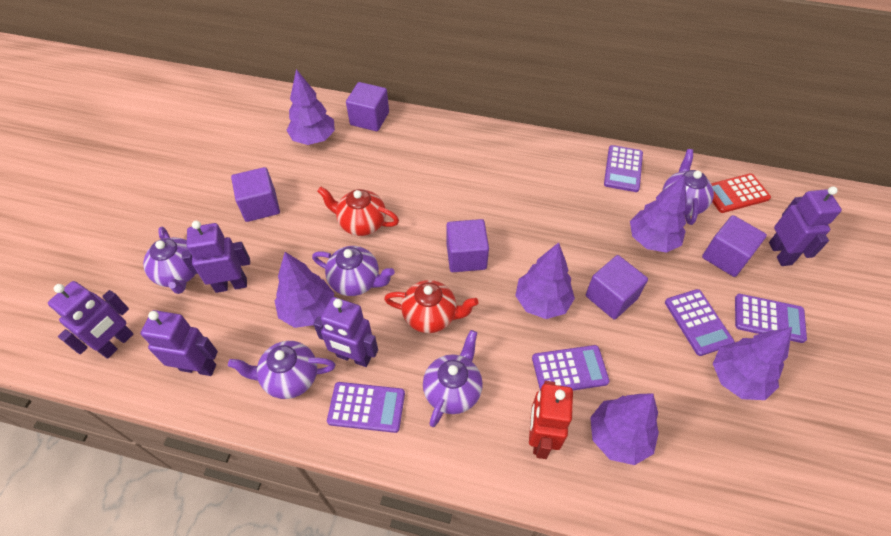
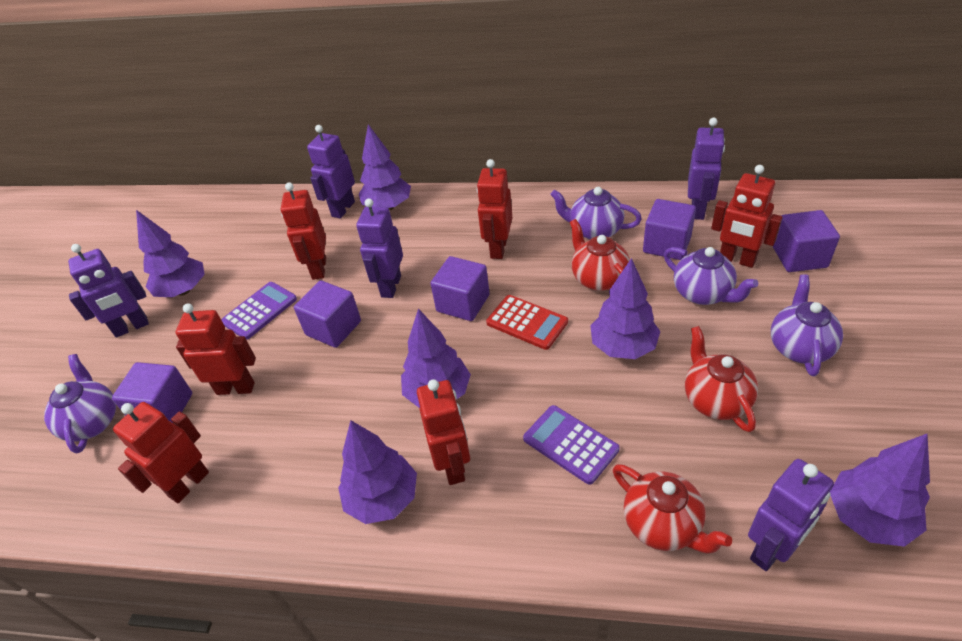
purple calculator: 5 -> 2
purple teapot: 5 -> 4
red robot: 1 -> 6
red teapot: 2 -> 3

